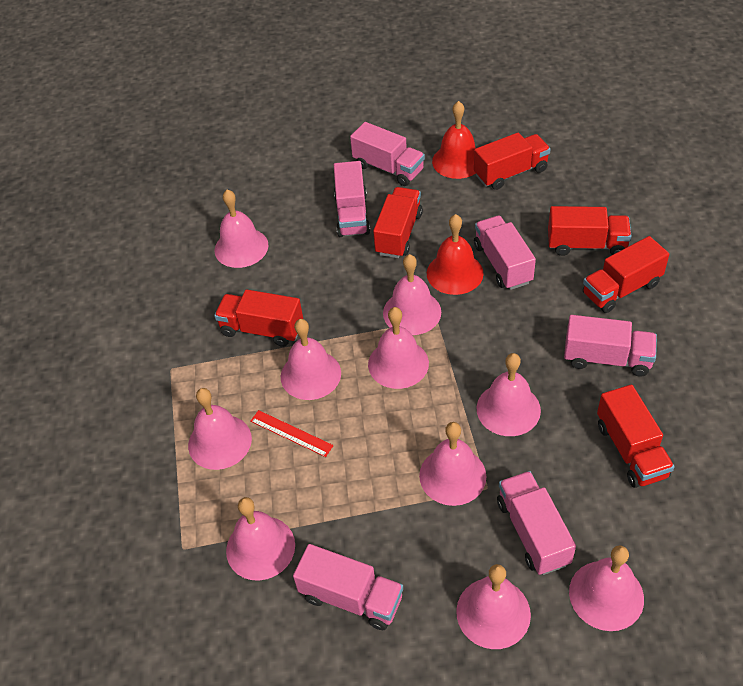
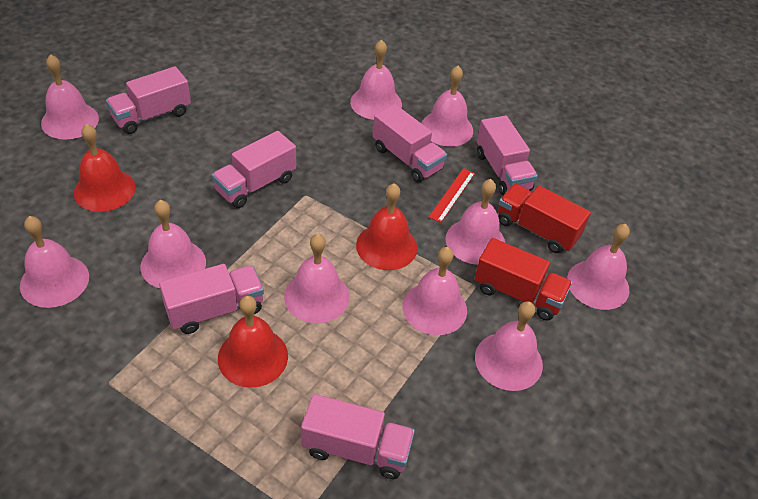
red bell: 2 -> 3
red truck: 6 -> 2

